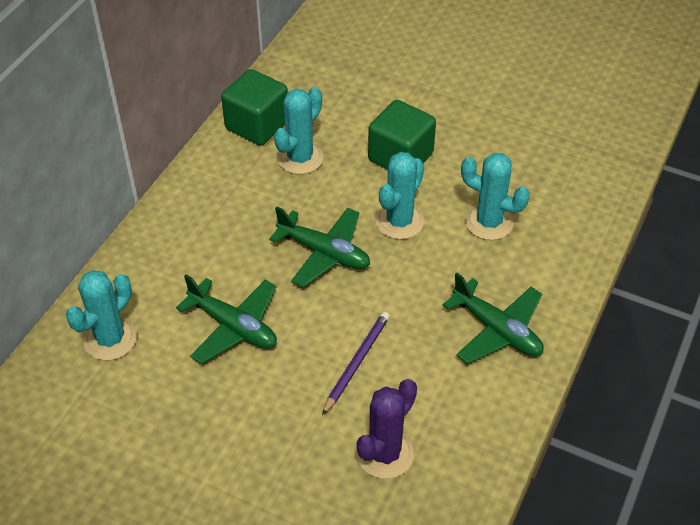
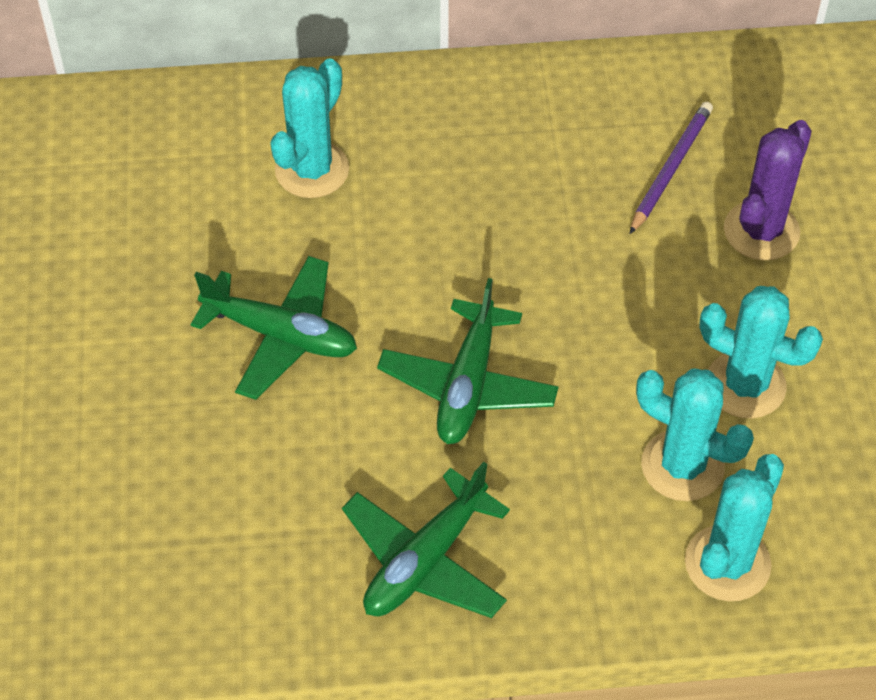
green cube: 2 -> 0

